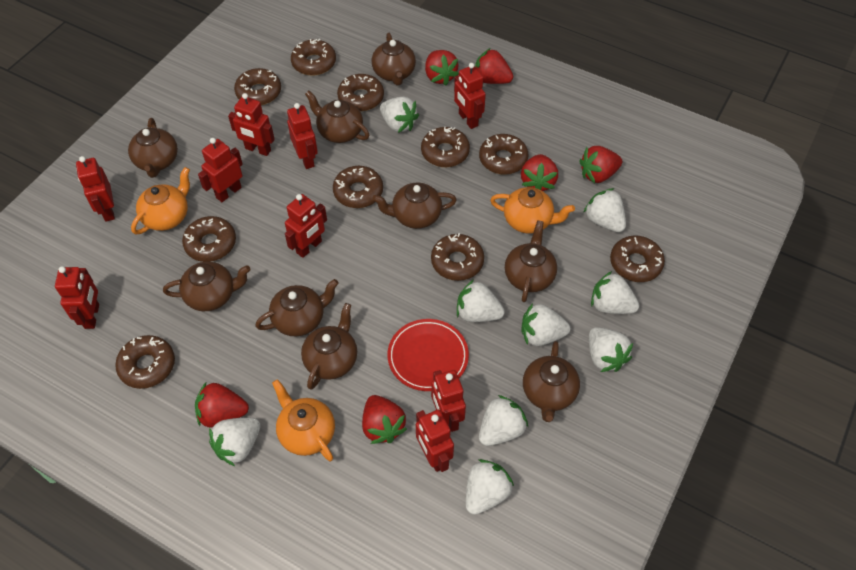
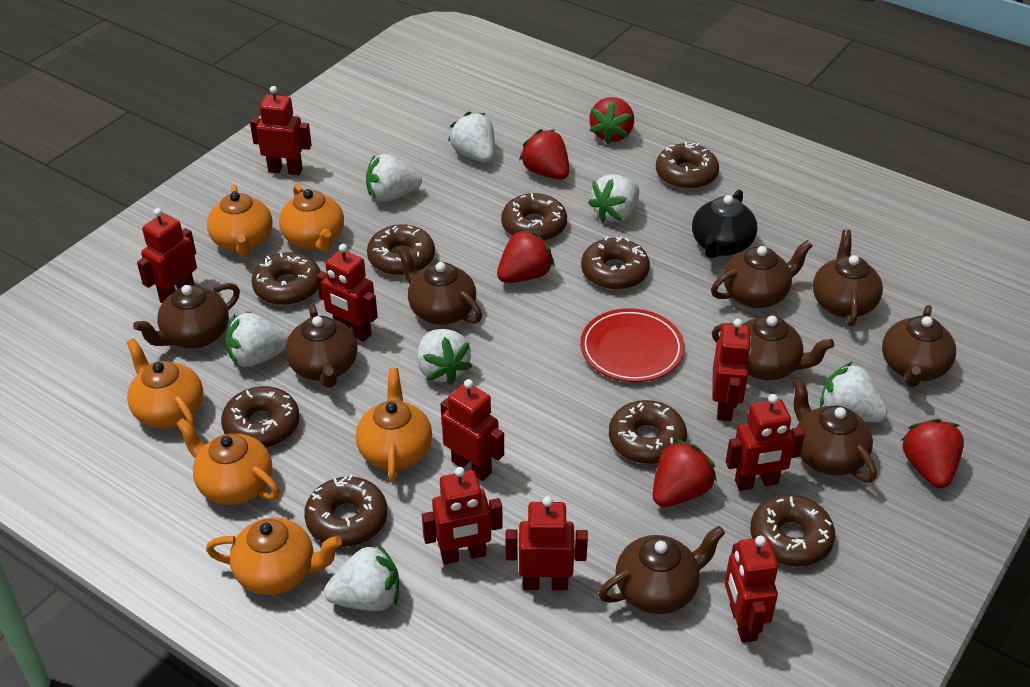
black teapot: 0 -> 1
brown donut: 10 -> 9
orange teapot: 3 -> 6
red strawberry: 6 -> 5
white strawberry: 9 -> 7

